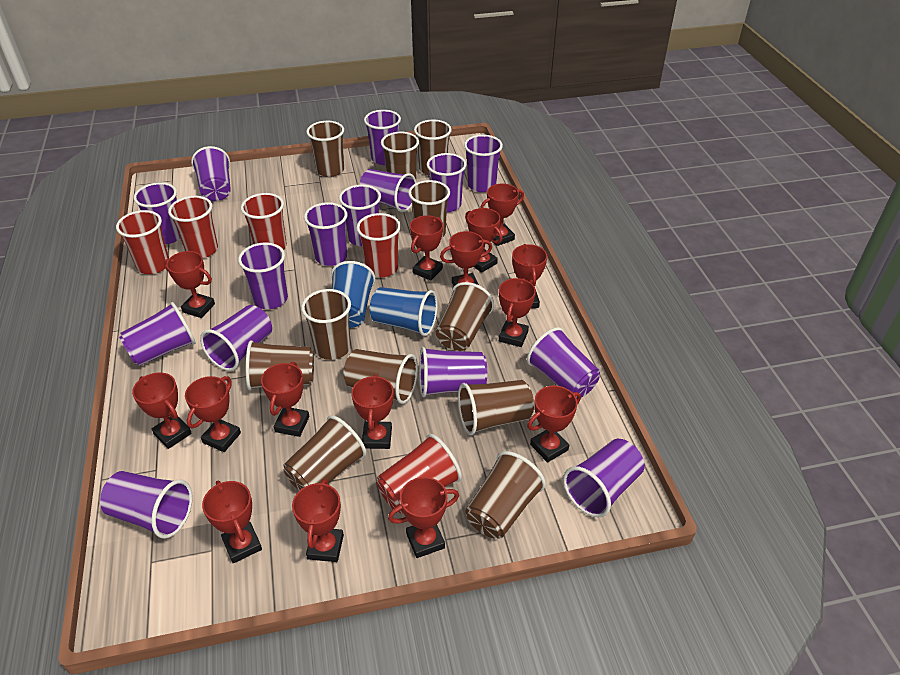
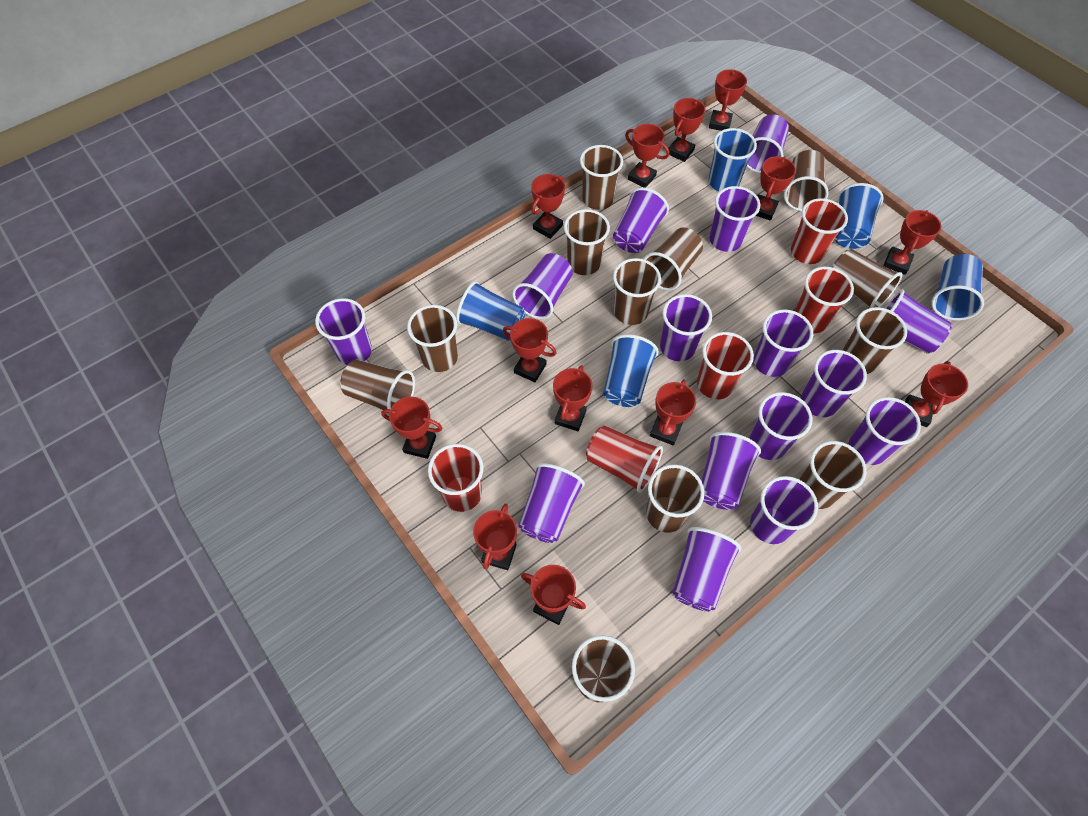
blue cup: 2 -> 5
brown cup: 11 -> 12
red trophy: 15 -> 13

